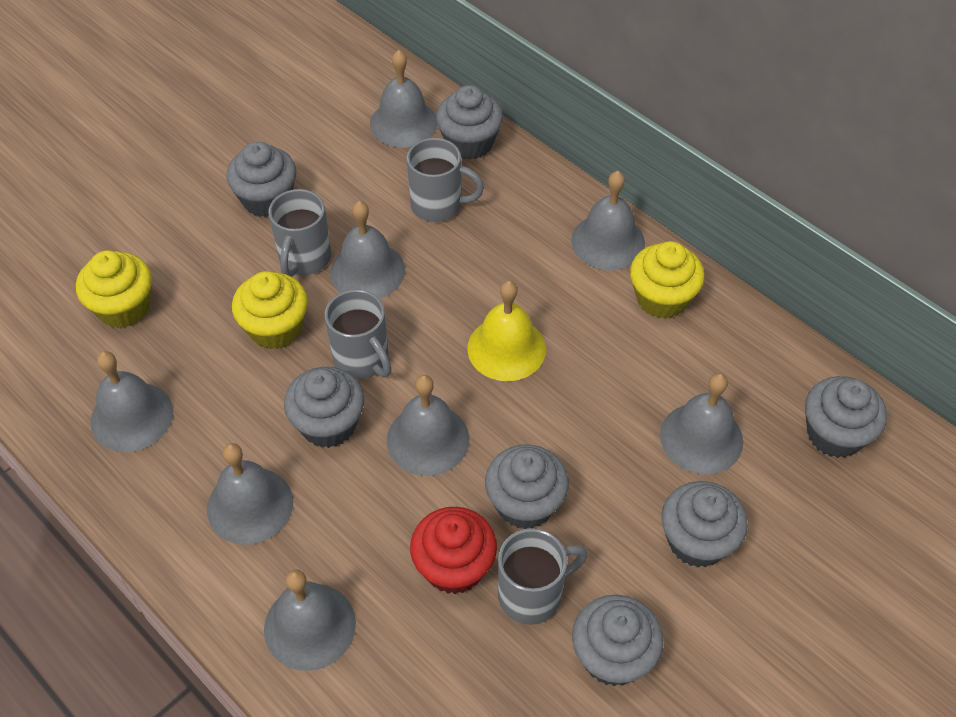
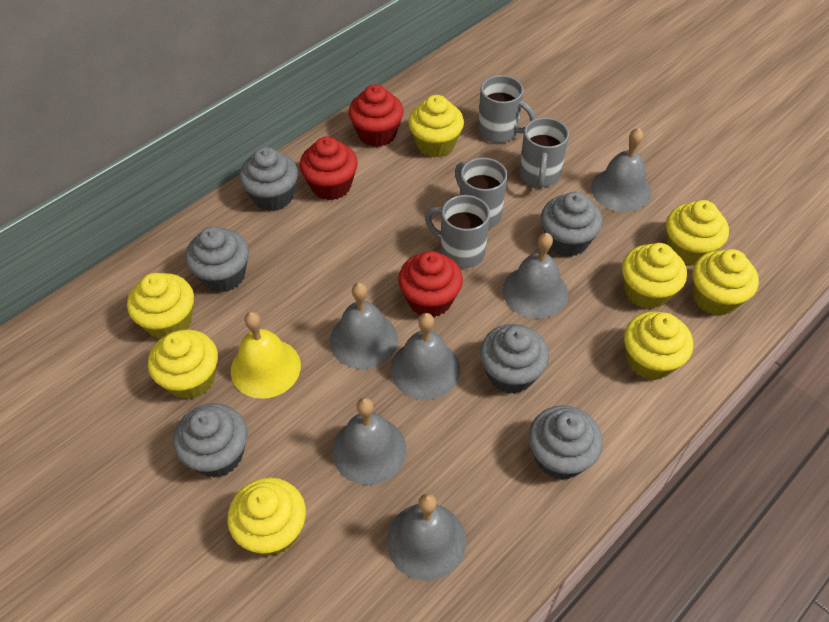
grey bell: 8 -> 6
grey cupcake: 7 -> 6
red cupcake: 1 -> 3
yellow cupcake: 3 -> 8

